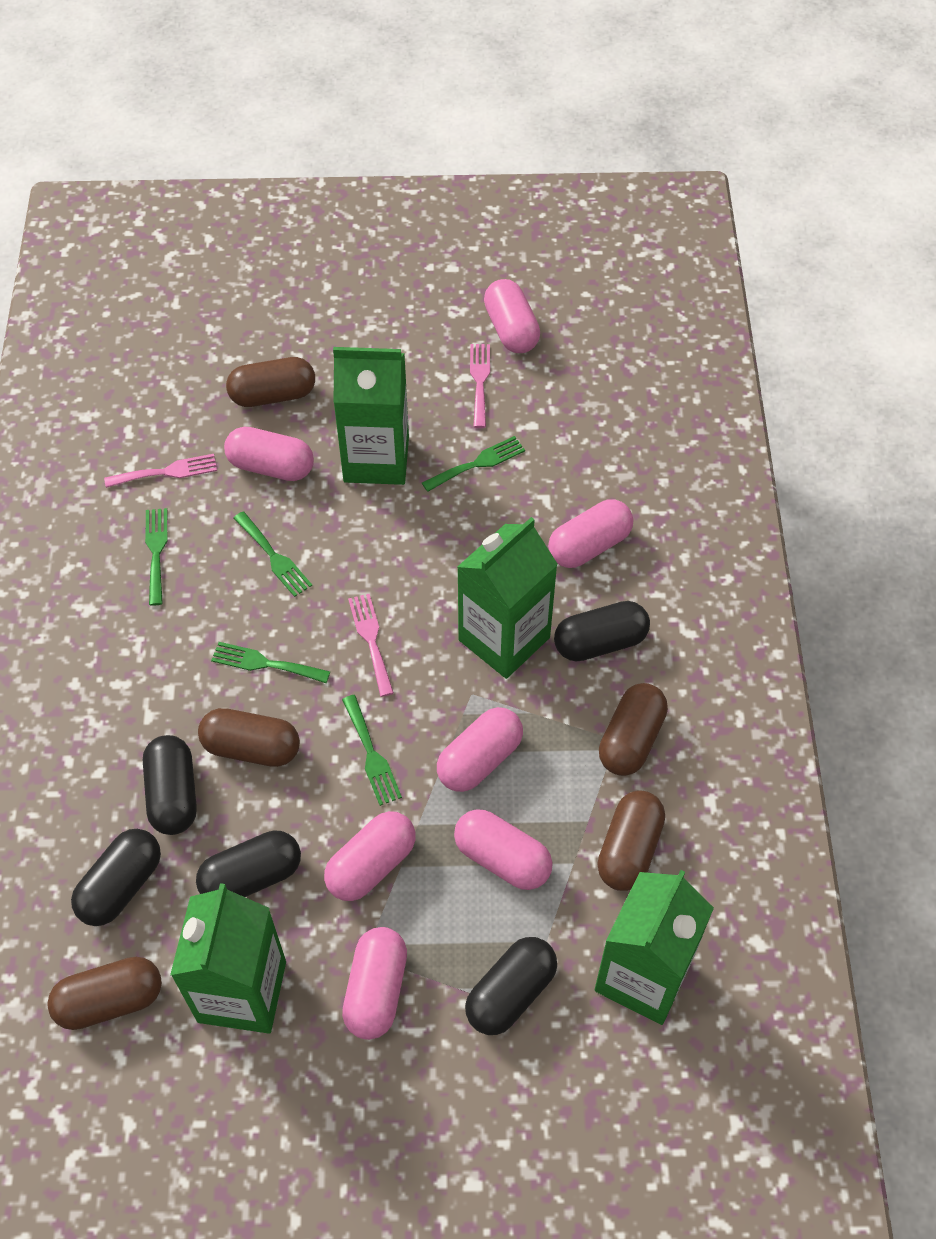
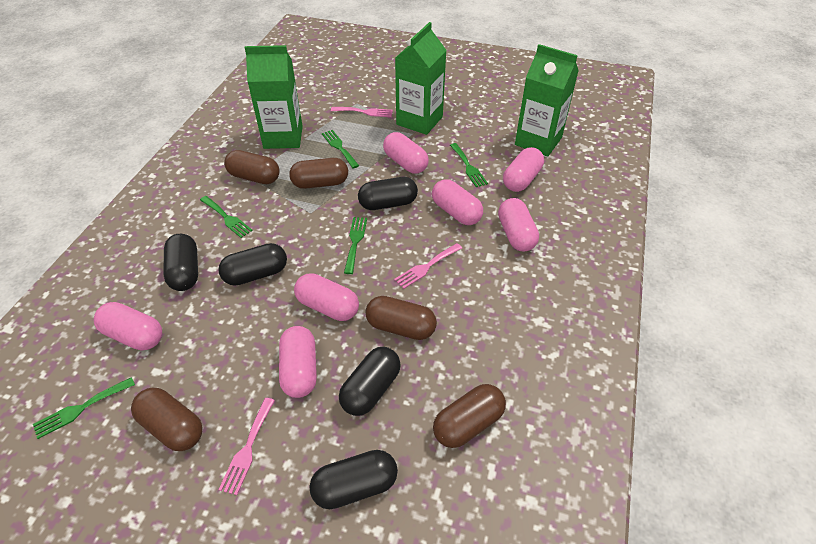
green carton: 4 -> 3

